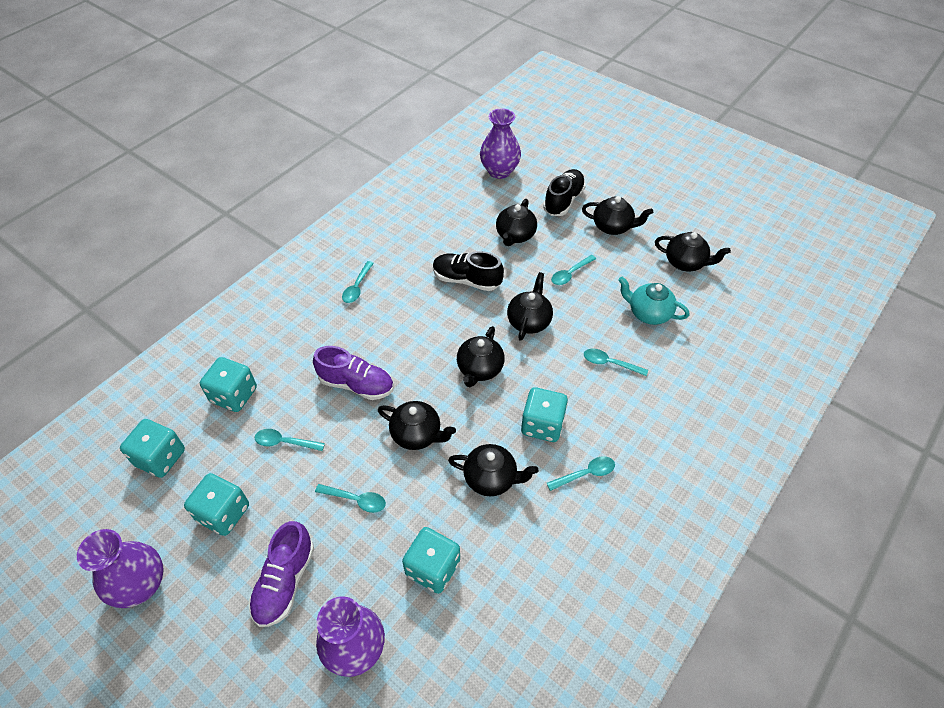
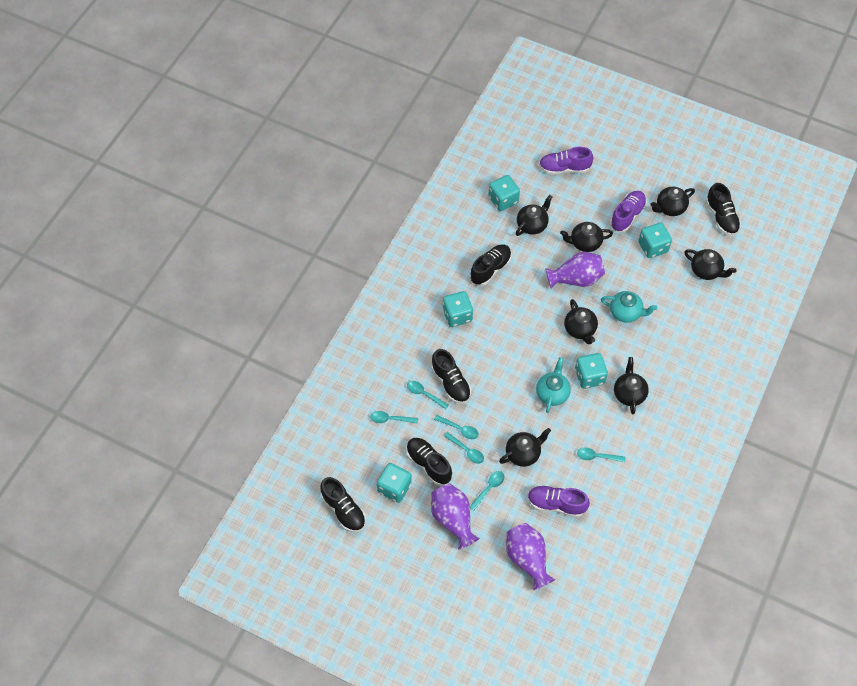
black shoe: 2 -> 5
purple shoe: 2 -> 3
turquoise teapot: 1 -> 2

